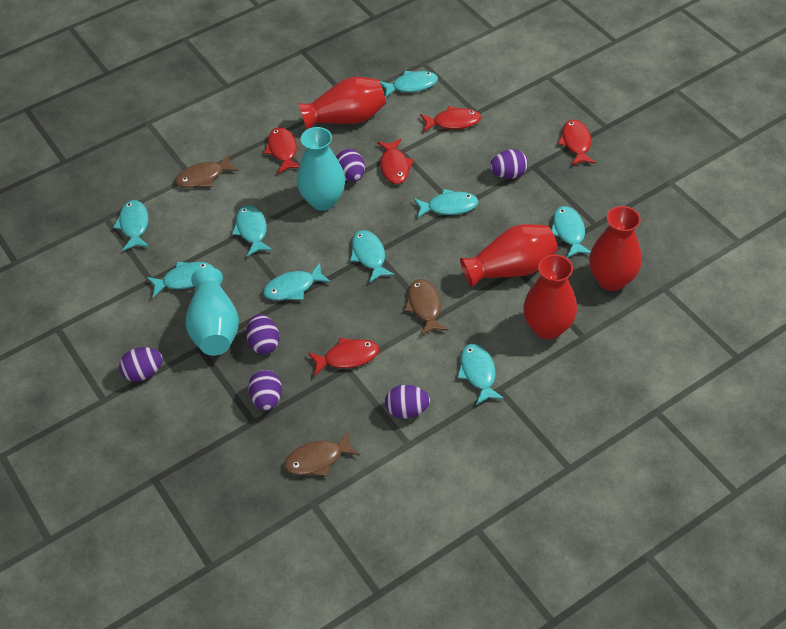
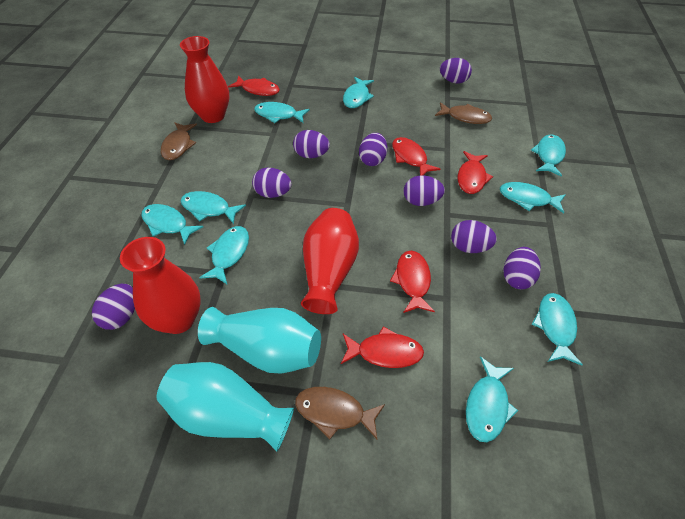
purple egg: 6 -> 8
red vase: 4 -> 3

